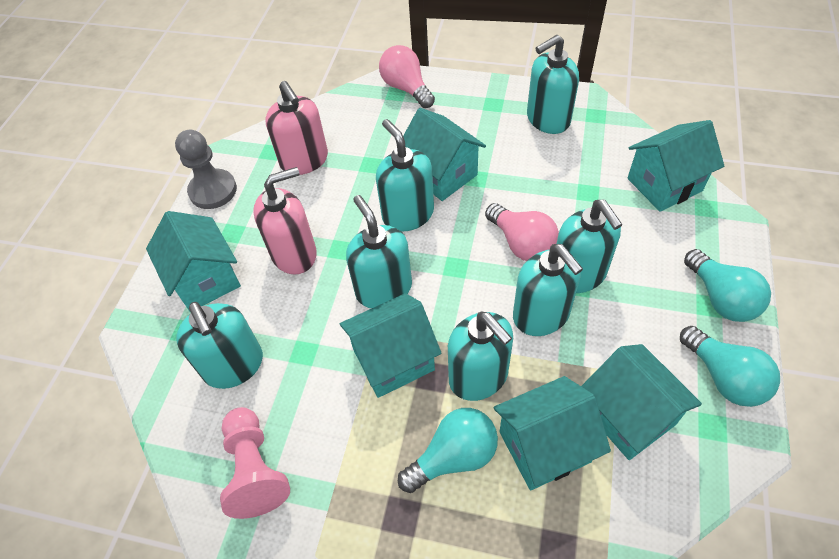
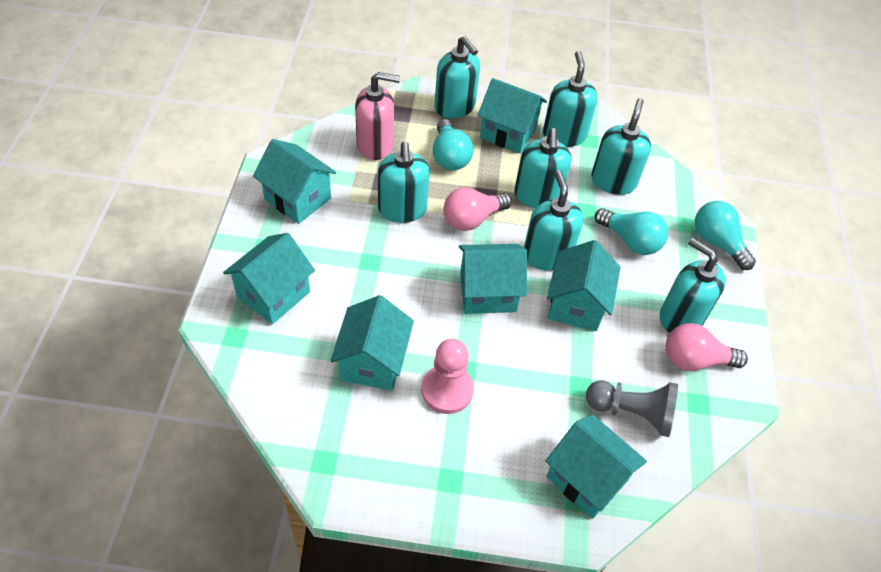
pink soap dispenser: 2 -> 1
turquoise house: 6 -> 7

